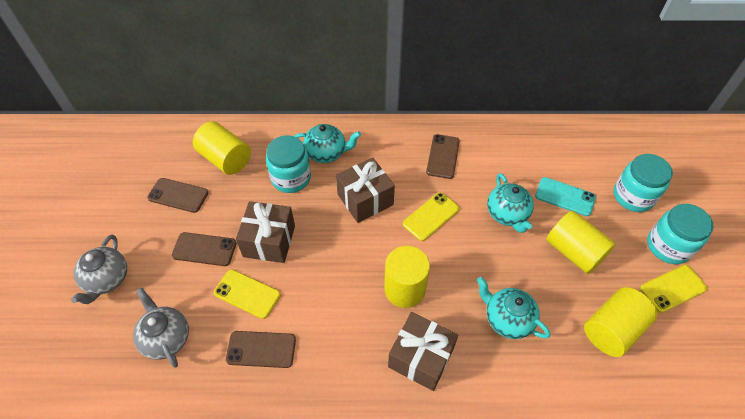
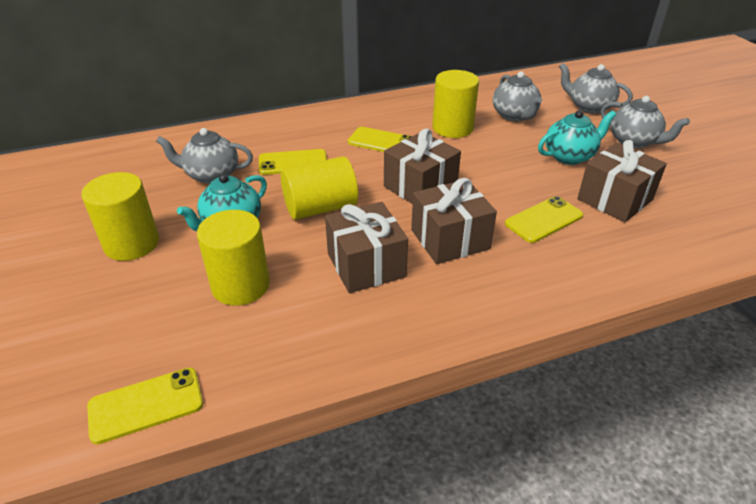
brown gift: 3 -> 4
brown phone: 4 -> 0
grey teapot: 2 -> 4
turquoise jar: 3 -> 0
turquoise phone: 1 -> 0
turquoise teapot: 3 -> 2
yellow phone: 3 -> 4

